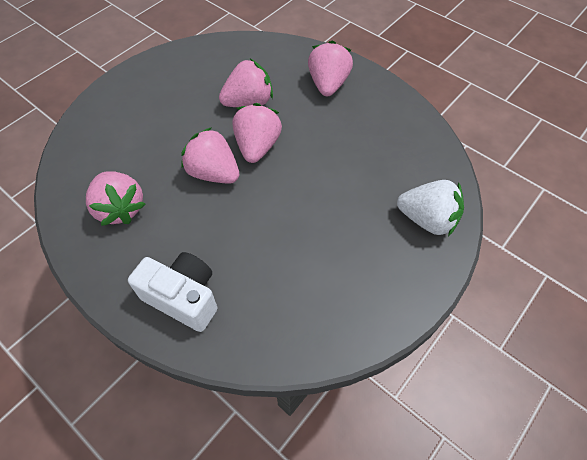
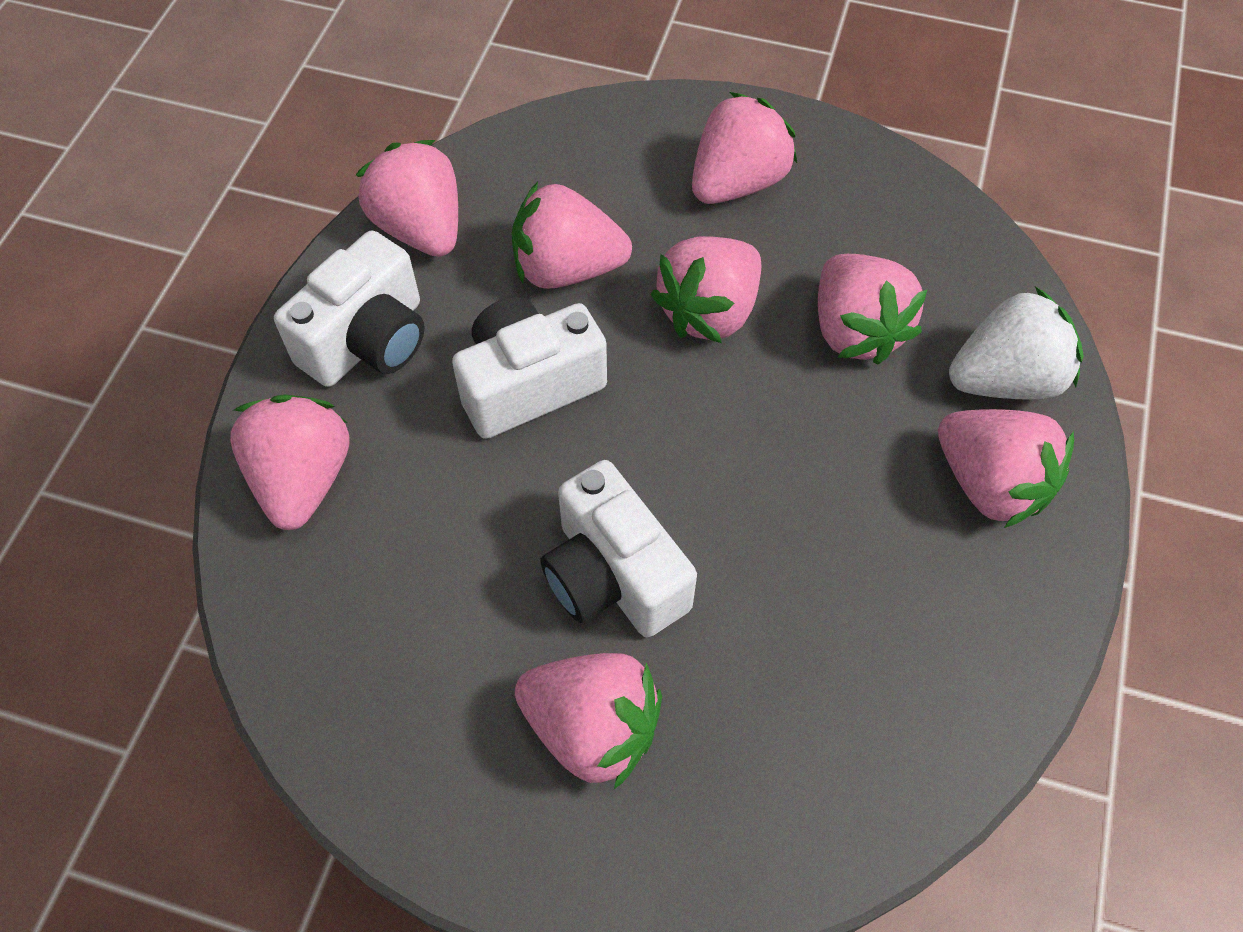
pink strawberry: 5 -> 8
white camera: 1 -> 3

